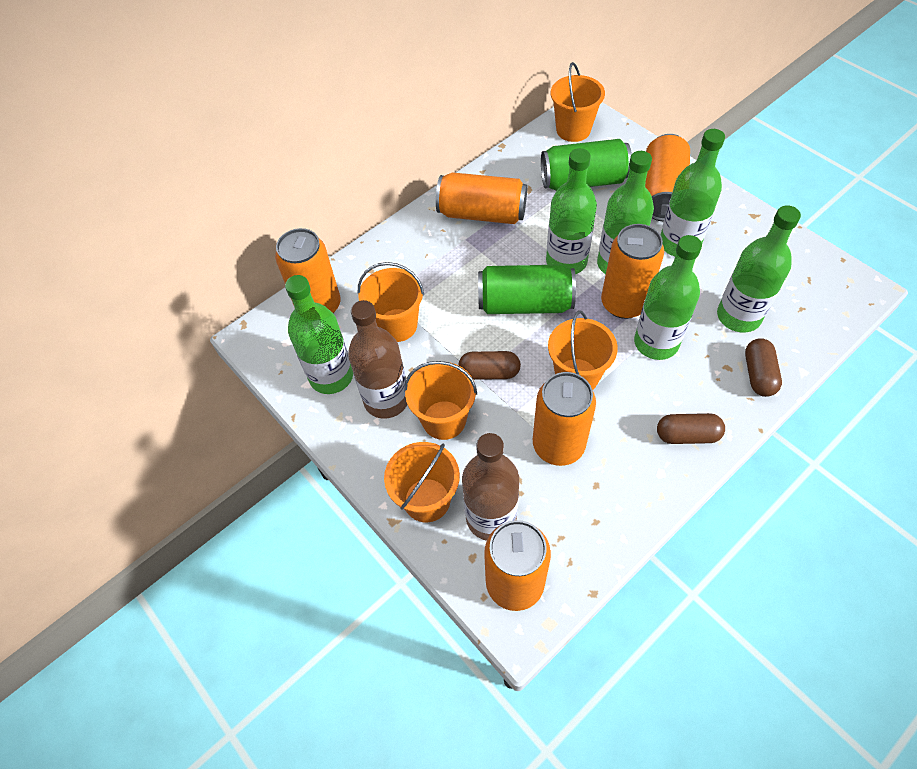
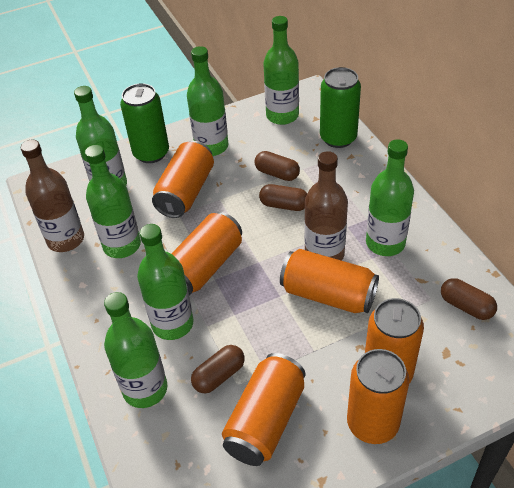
brown capsule: 3 -> 4
green bottle: 6 -> 7
orange bucket: 5 -> 0

